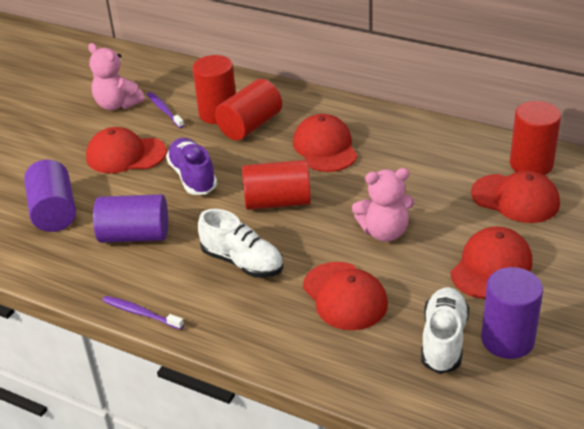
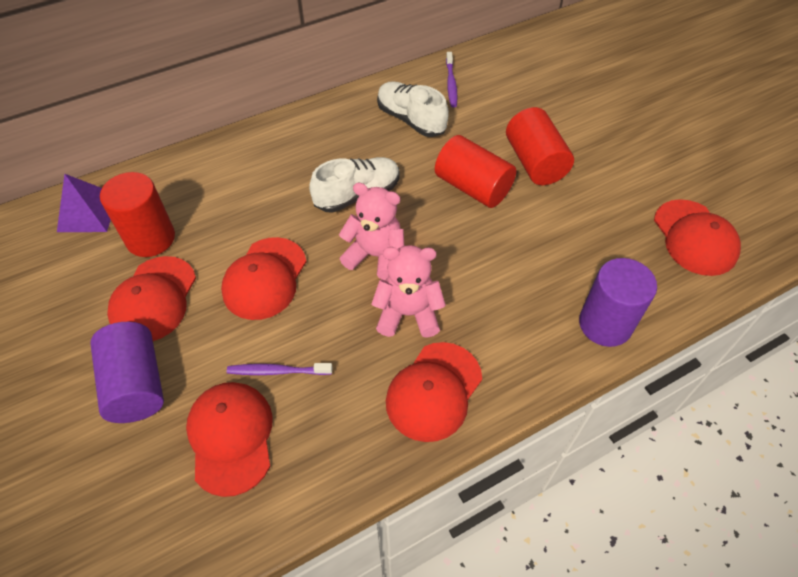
purple cylinder: 3 -> 2
purple pyramid: 0 -> 1
purple shoe: 1 -> 0
red cylinder: 4 -> 3

